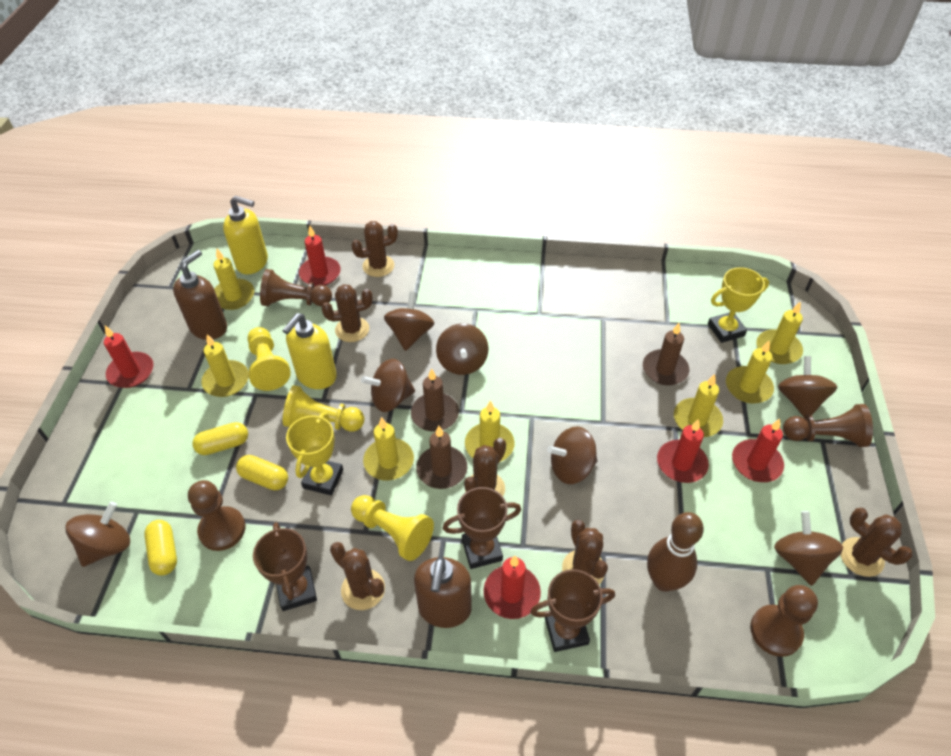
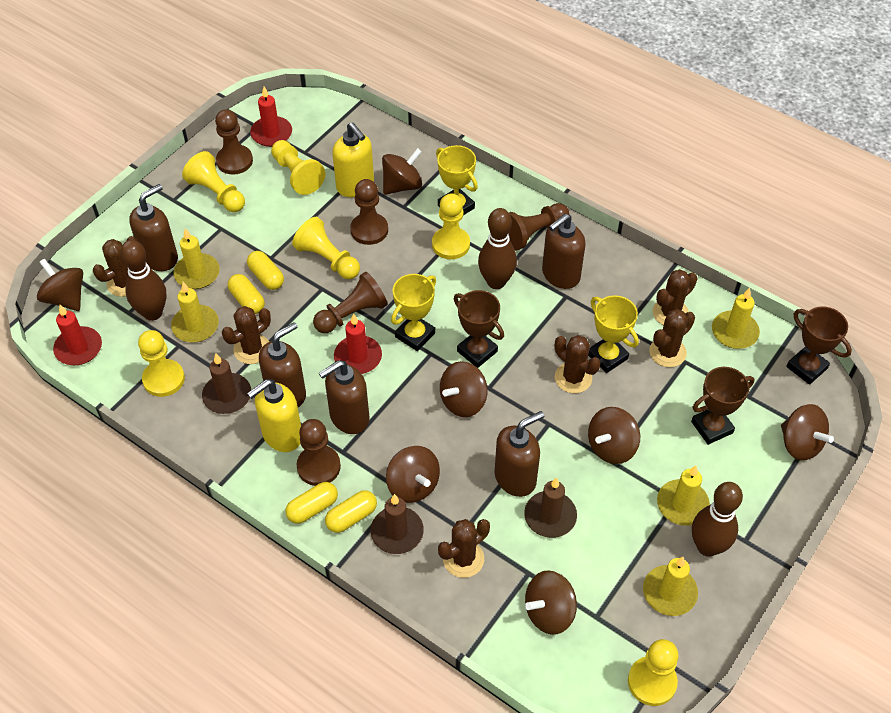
brown bowling pin: 1 -> 3
brown pawn: 4 -> 5
brown soap dispenser: 2 -> 5
red candle: 5 -> 3
yellow candle: 7 -> 5
yellow capsule: 3 -> 4
yellow pawn: 3 -> 6
yellow trophy: 2 -> 3

